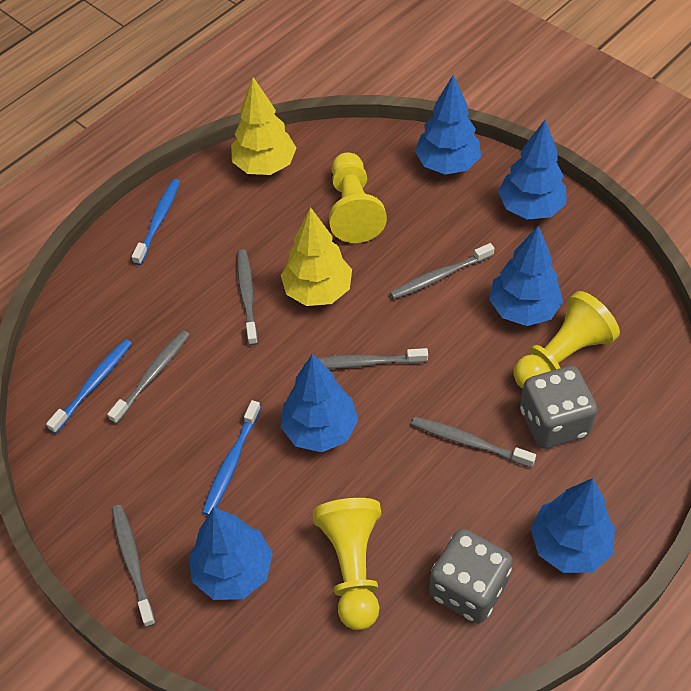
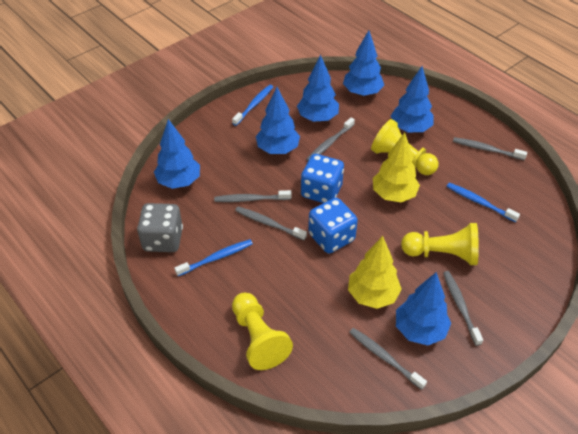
blue dice: 0 -> 2
grey dice: 2 -> 1

